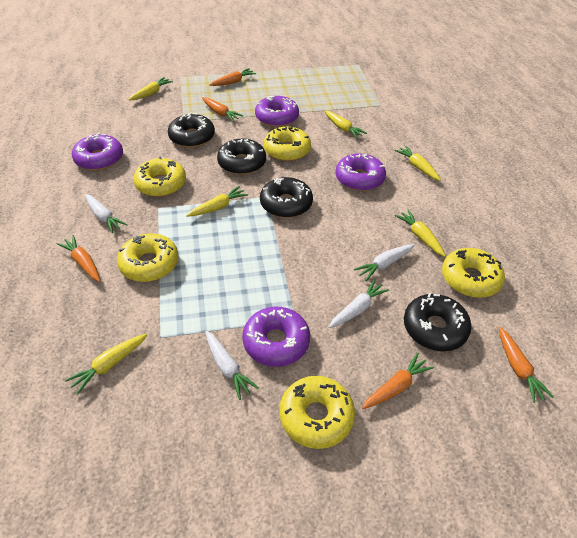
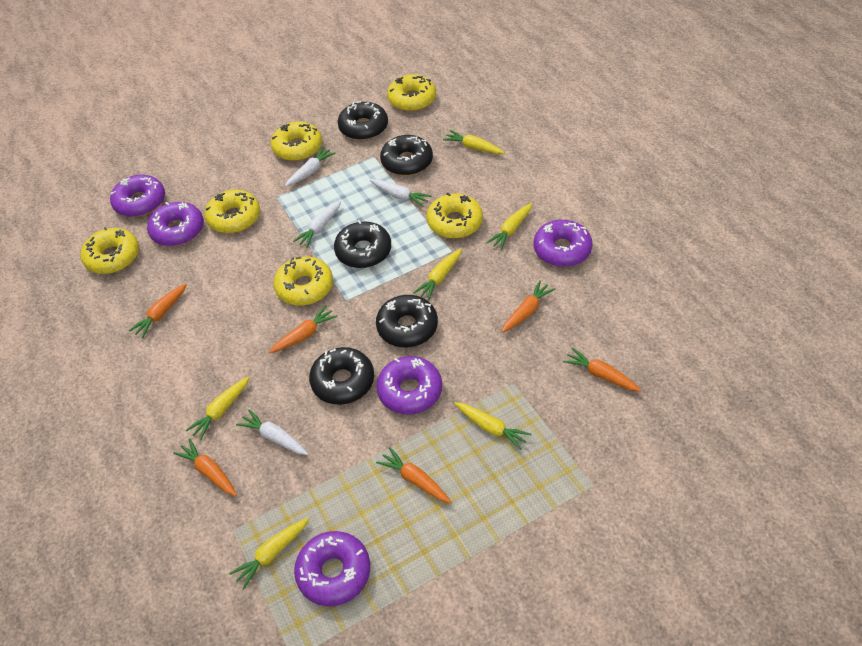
black donut: 4 -> 5
orange carrot: 5 -> 6
purple donut: 4 -> 5
yellow donut: 5 -> 6

